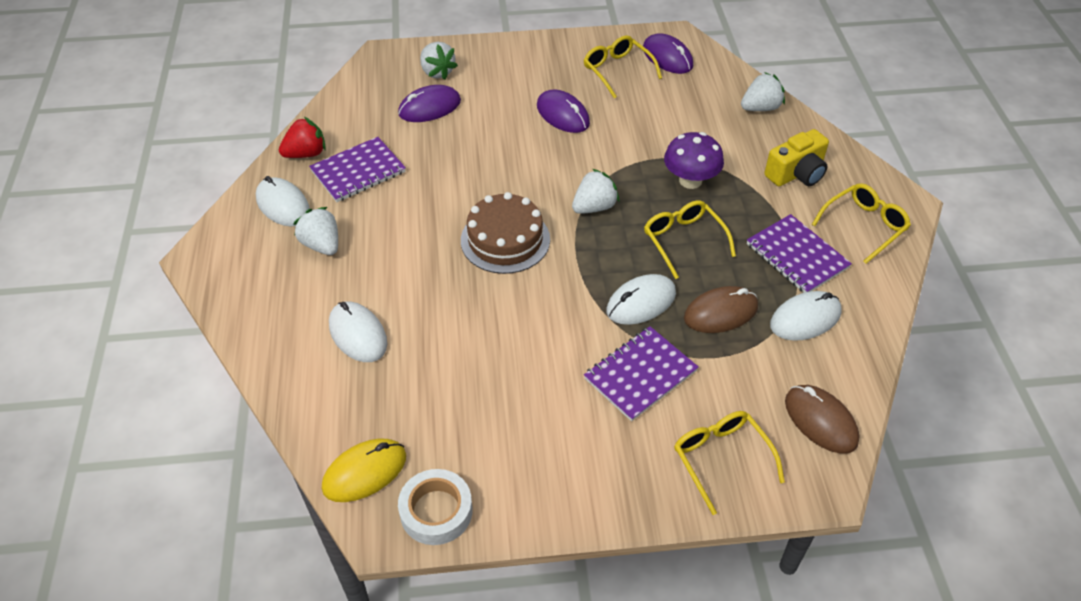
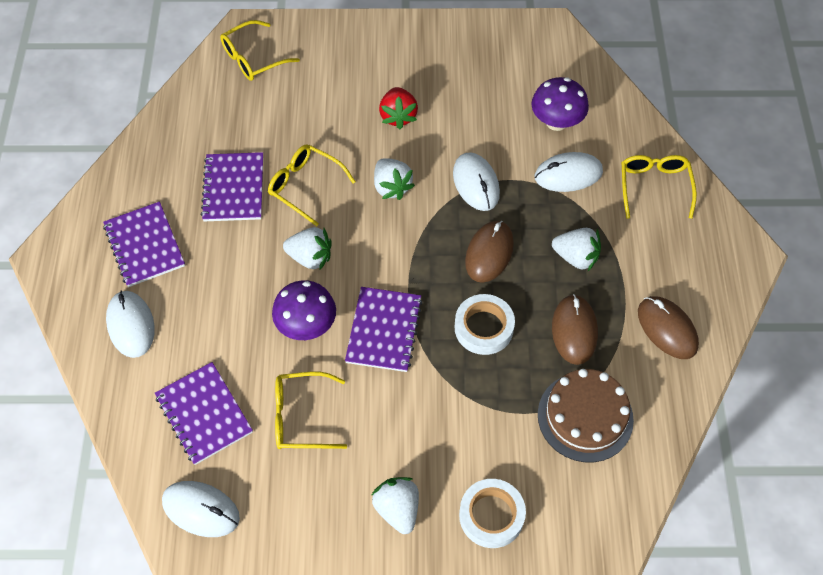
brown mouse: 2 -> 3
purple mouse: 3 -> 0
purple mushroom: 1 -> 2
purple notebook: 3 -> 4
white tape: 1 -> 2
yellow camera: 1 -> 0
yellow mouse: 1 -> 0

